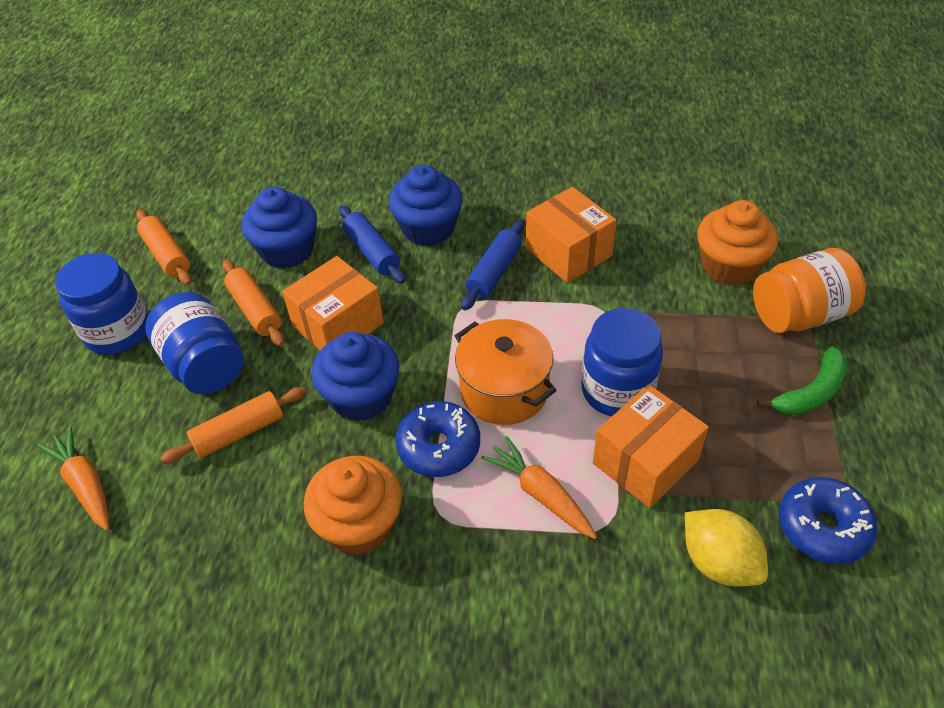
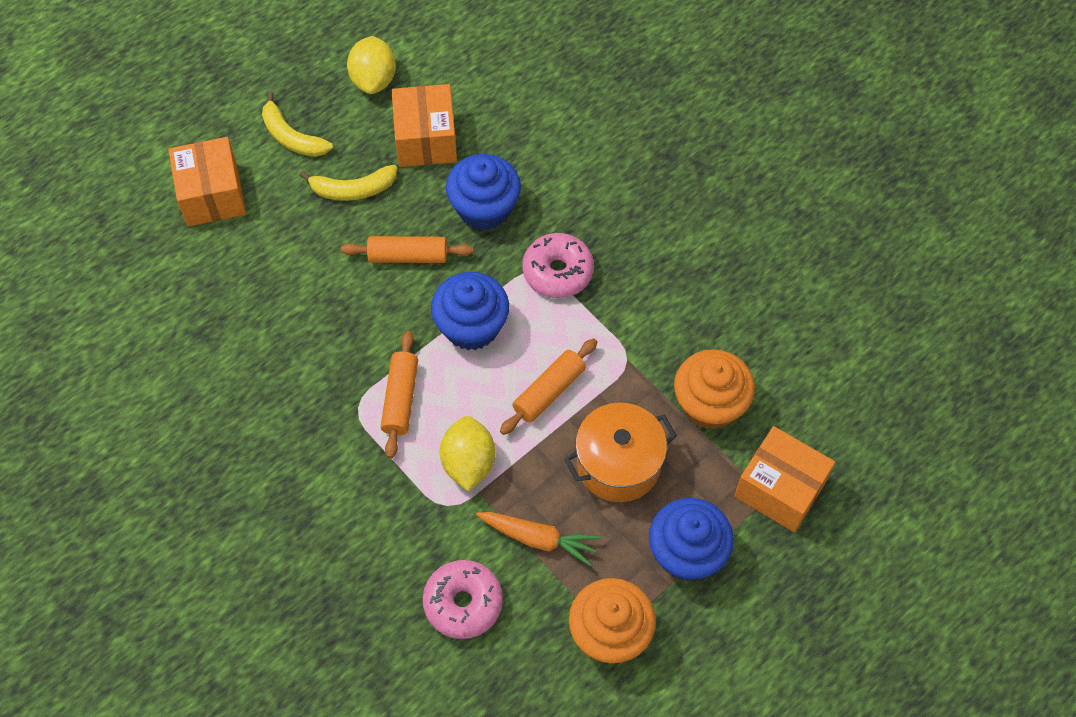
blue donut: 2 -> 0
blue jar: 3 -> 0
blue rolling pin: 2 -> 0
green banana: 1 -> 0
orange carrot: 2 -> 1
orange jar: 1 -> 0
pink donut: 0 -> 2
yellow banana: 0 -> 2
yellow lemon: 1 -> 2

